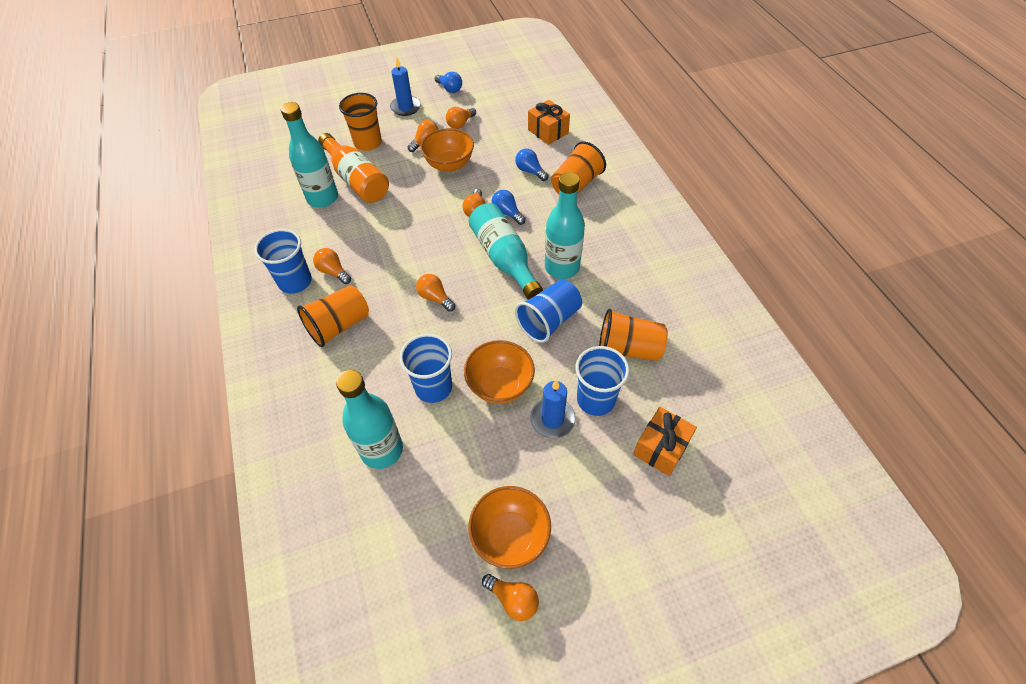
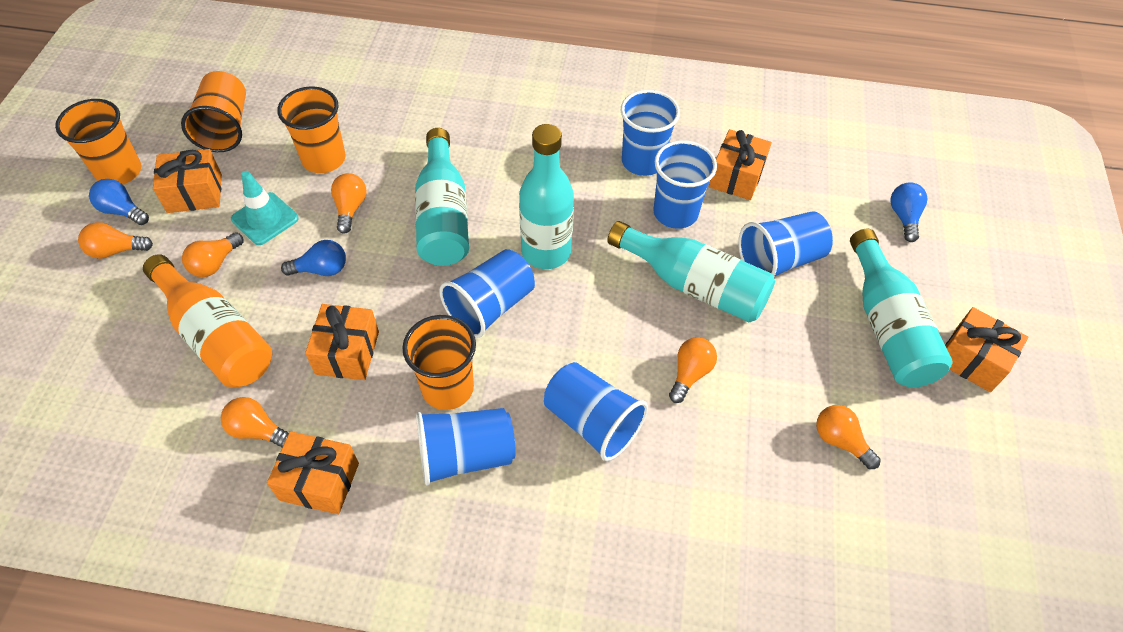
blue candle: 2 -> 0
blue cup: 4 -> 6
orange bowl: 3 -> 0
orange gift: 2 -> 5
turquoise traffic cone: 0 -> 1

